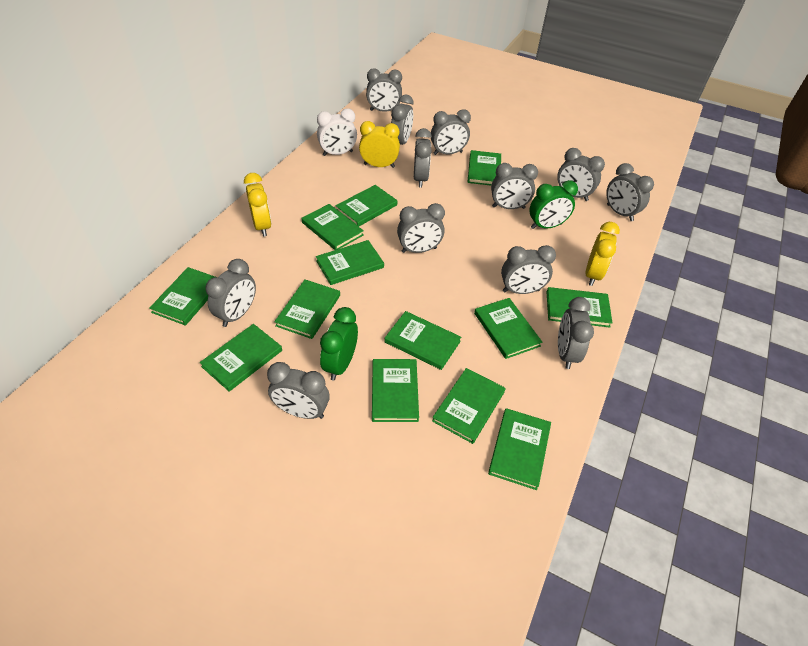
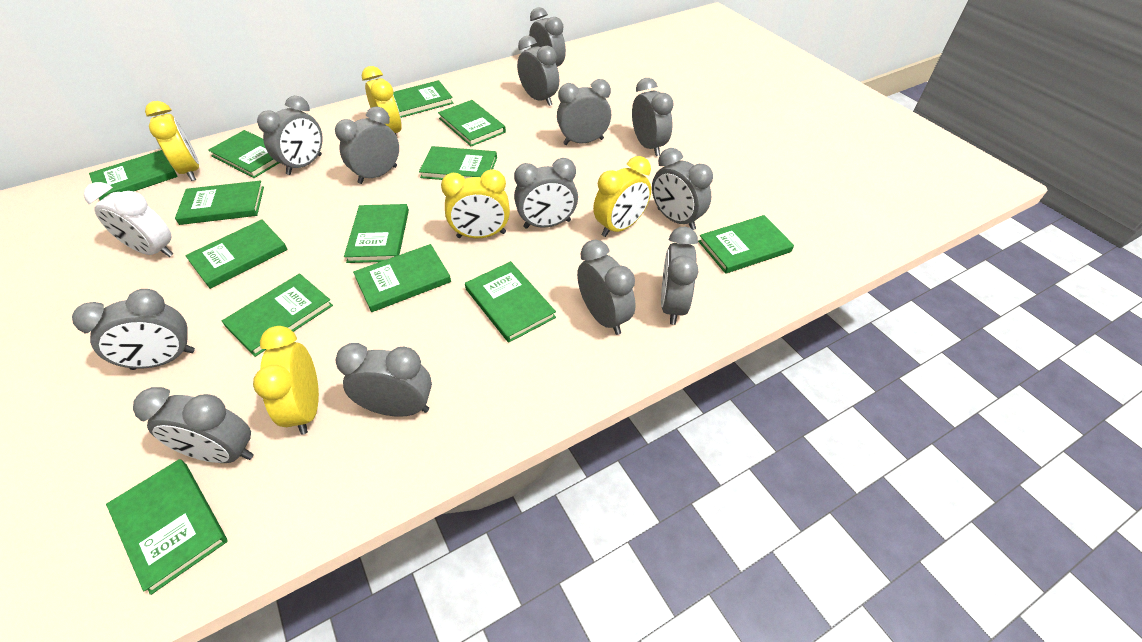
green clock: 2 -> 0
grey clock: 12 -> 13
yellow clock: 3 -> 5

